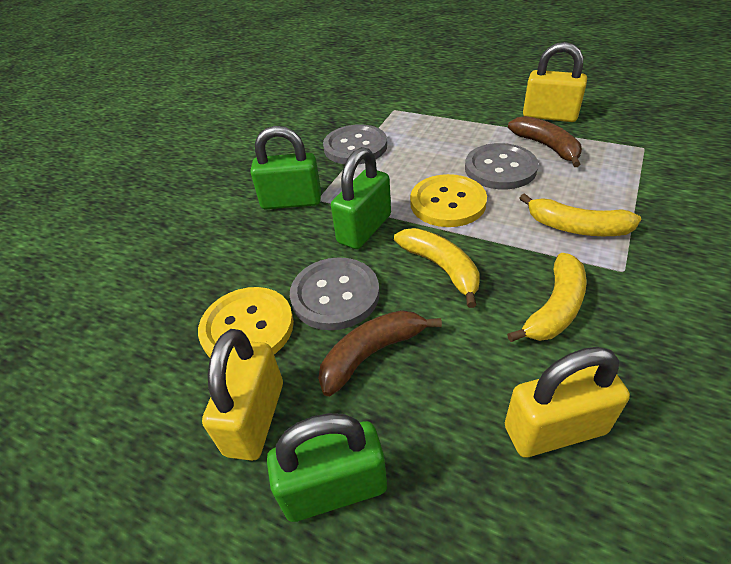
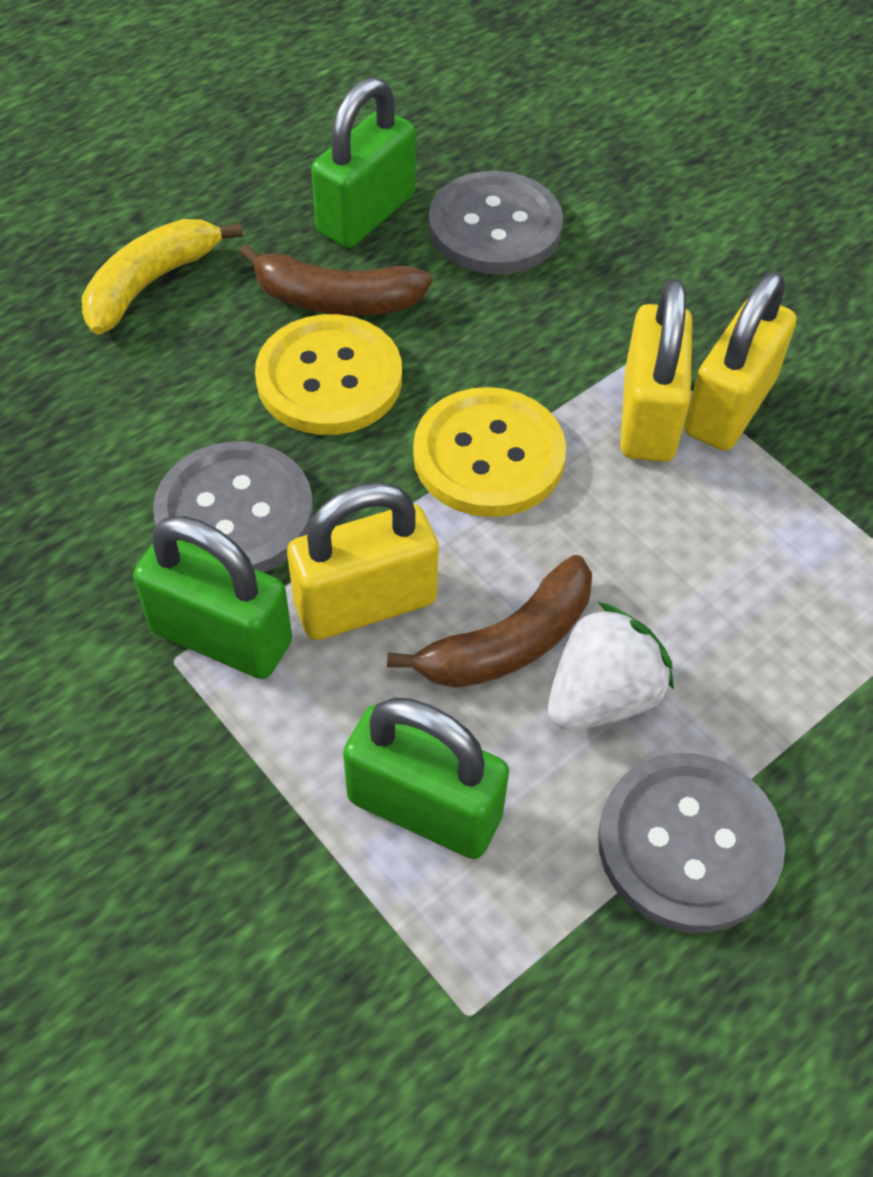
white strawberry: 0 -> 1
yellow banana: 3 -> 1

